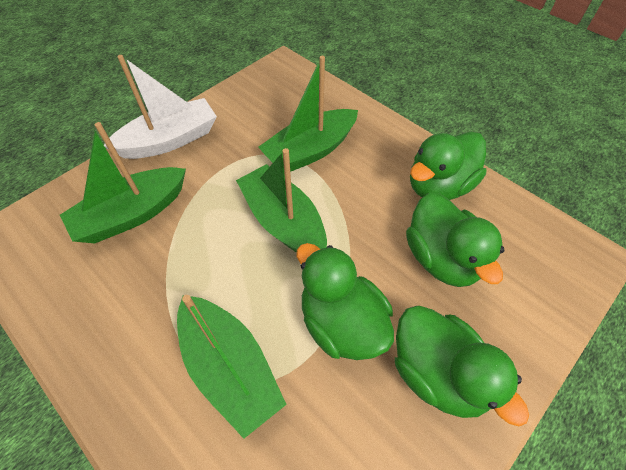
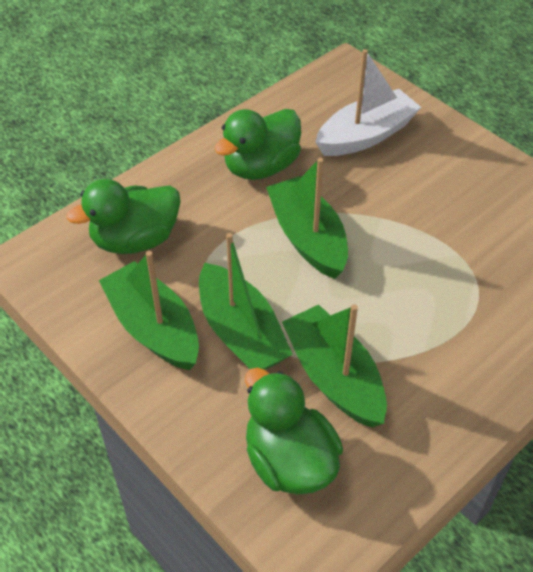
green duck: 4 -> 3

